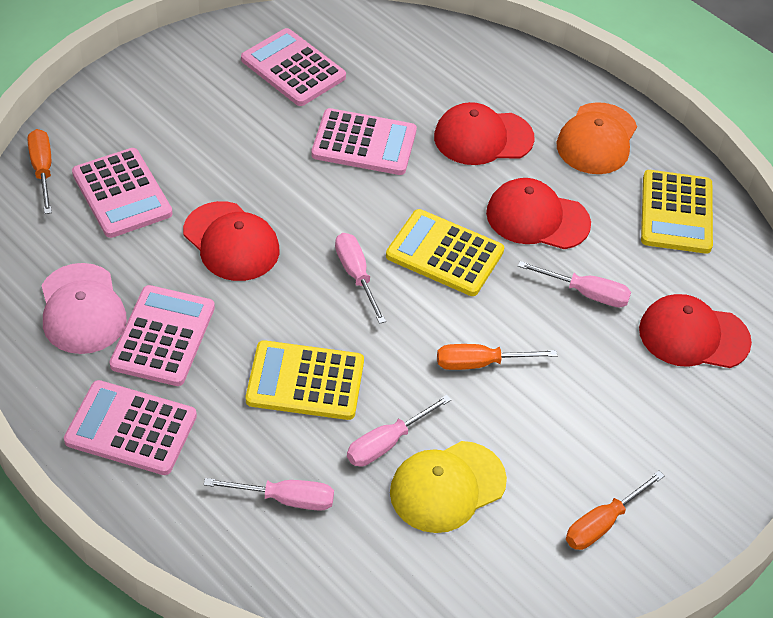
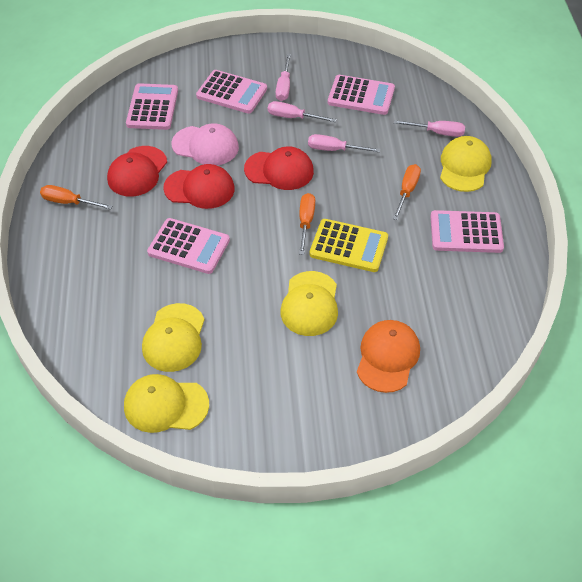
red cap: 4 -> 3
yellow calculator: 3 -> 1
yellow cap: 1 -> 4

